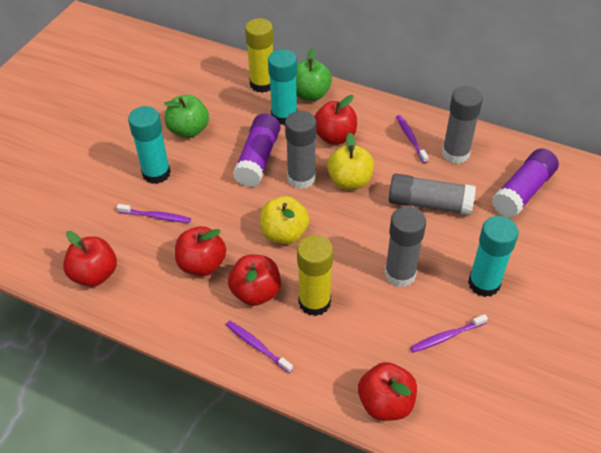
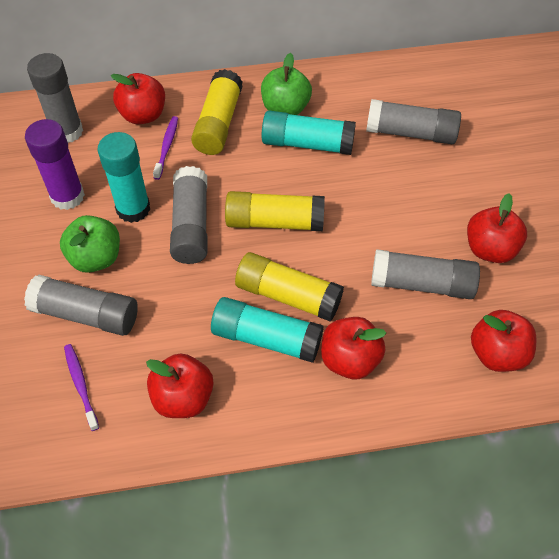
grey glue stick: 4 -> 5
purple glue stick: 2 -> 1
purple toothbrush: 4 -> 2
yellow apple: 2 -> 0
yellow glue stick: 2 -> 3

